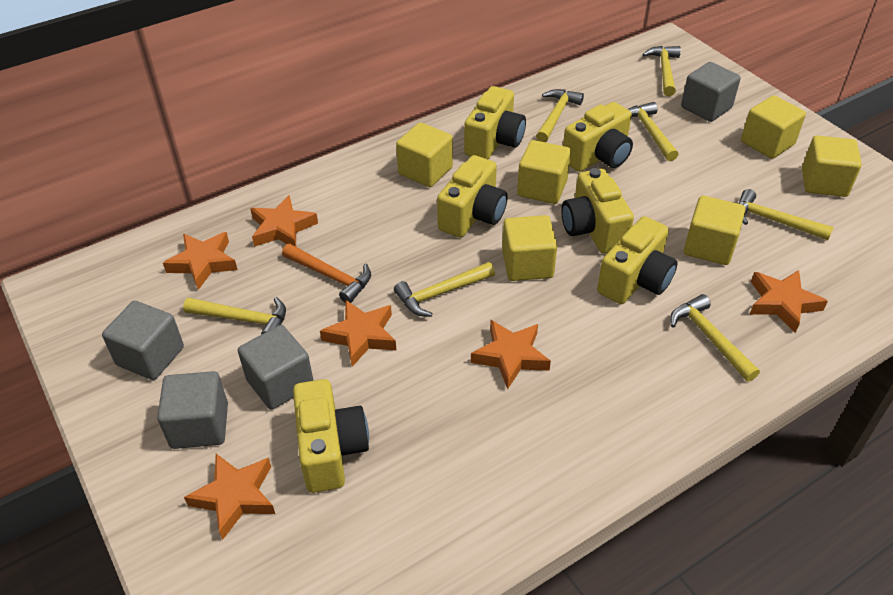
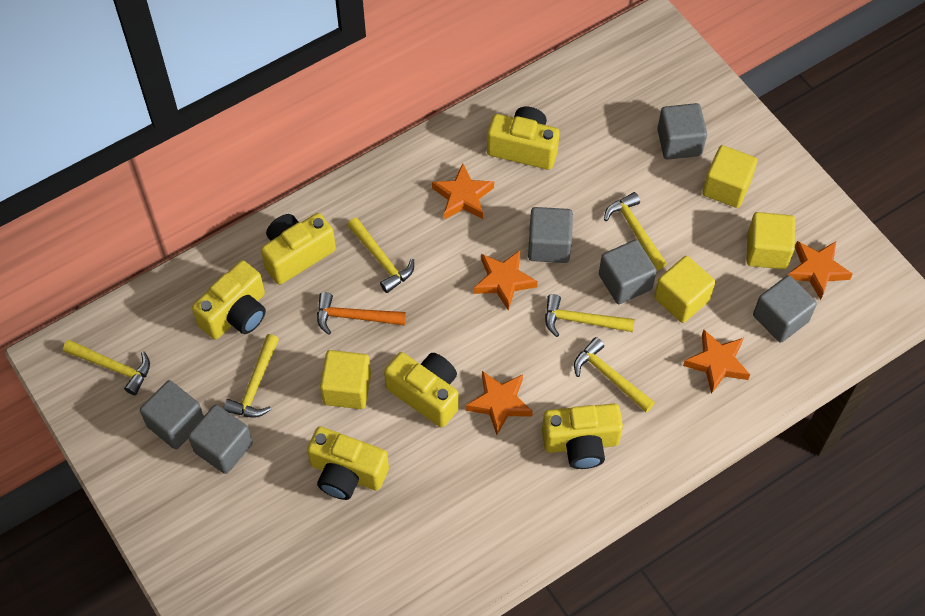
grey cube: 4 -> 6
orange star: 6 -> 5
yellow cube: 6 -> 4
yellow hammer: 7 -> 6

